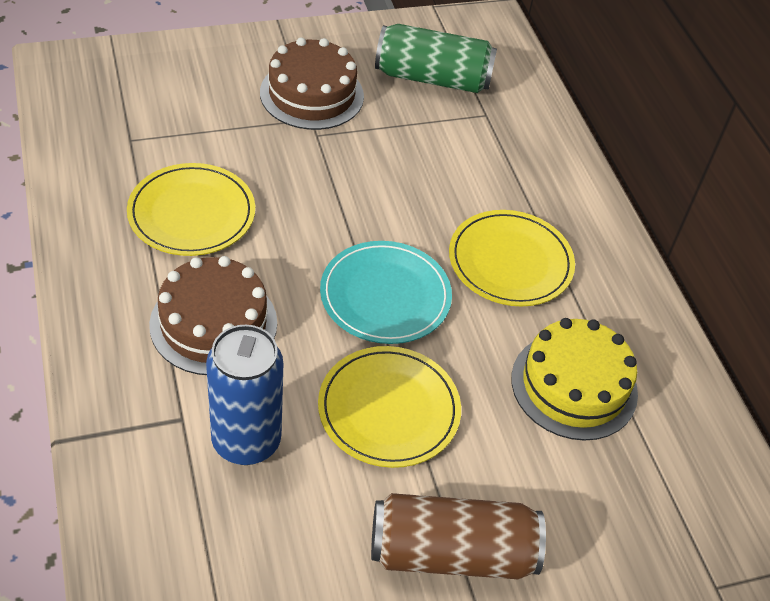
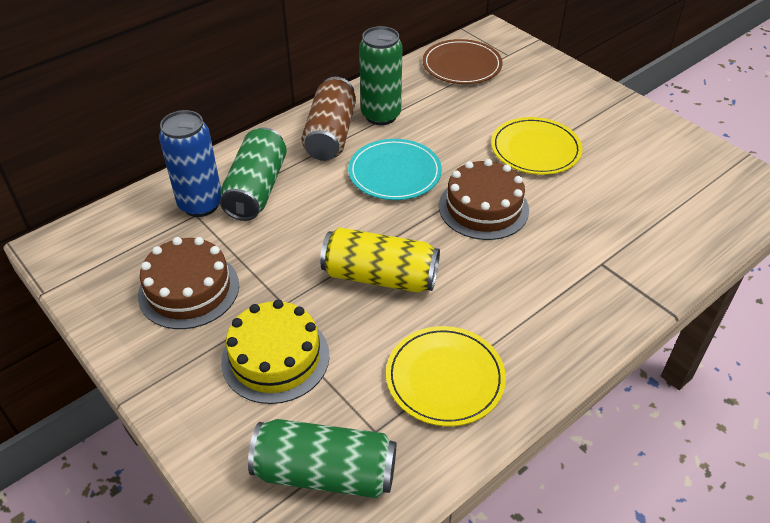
brown plate: 0 -> 1
green can: 1 -> 3
yellow can: 0 -> 1
yellow plate: 3 -> 2

